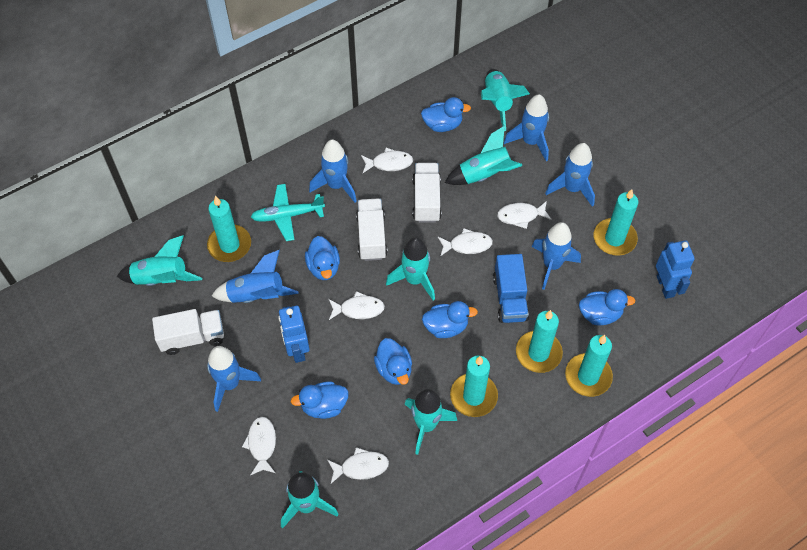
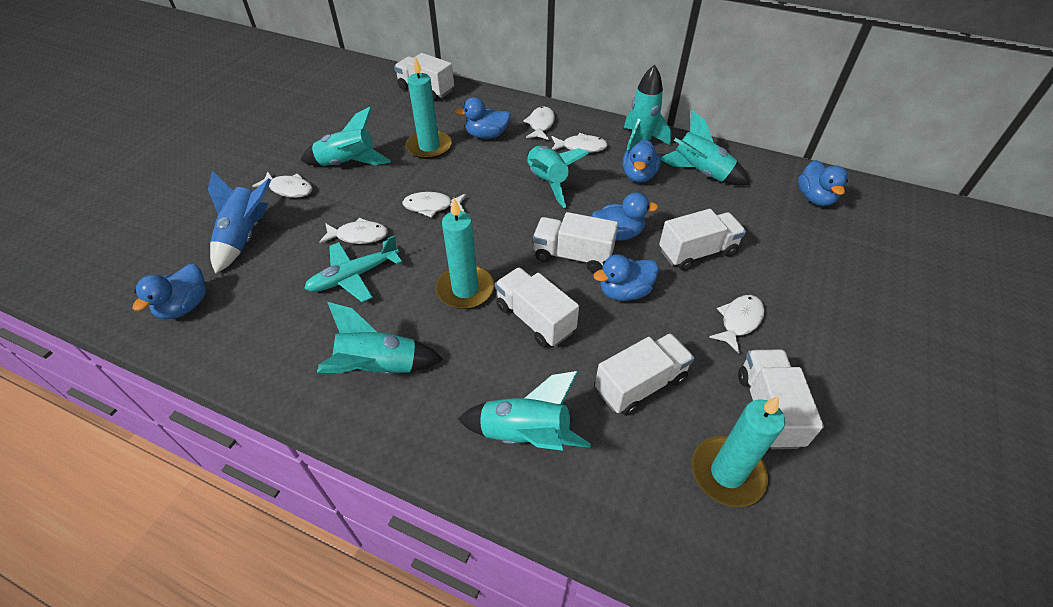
blue robot: 2 -> 0
blue rocket: 6 -> 1
blue truck: 1 -> 0
turquoise candle: 5 -> 3
white truck: 3 -> 6

